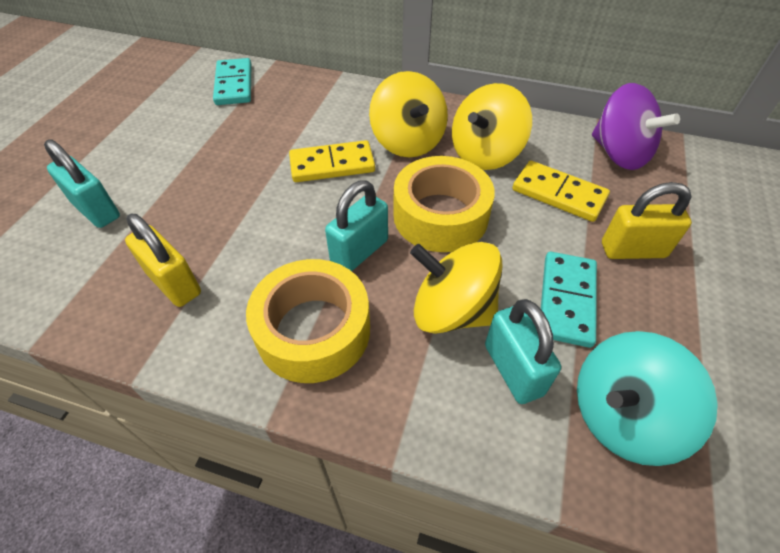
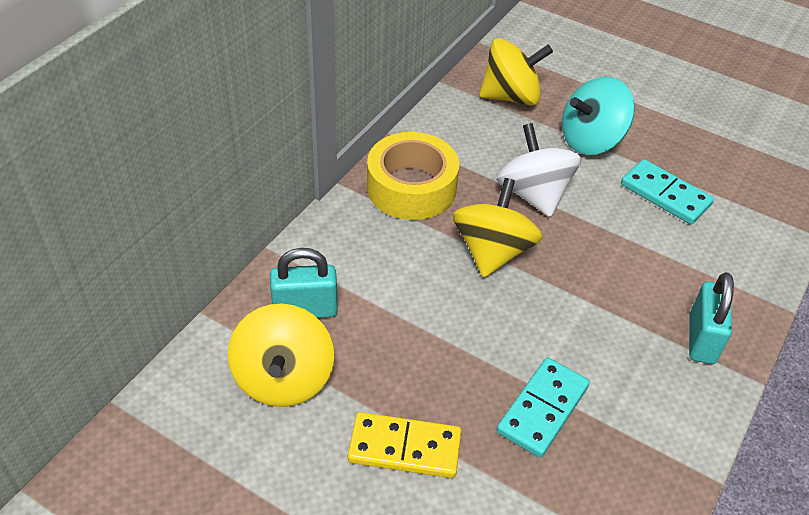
purple spinning top: 1 -> 0
turquoise padlock: 3 -> 2
white spinning top: 0 -> 1
yellow domino: 2 -> 1
yellow padlock: 2 -> 0
yellow tape: 2 -> 1

